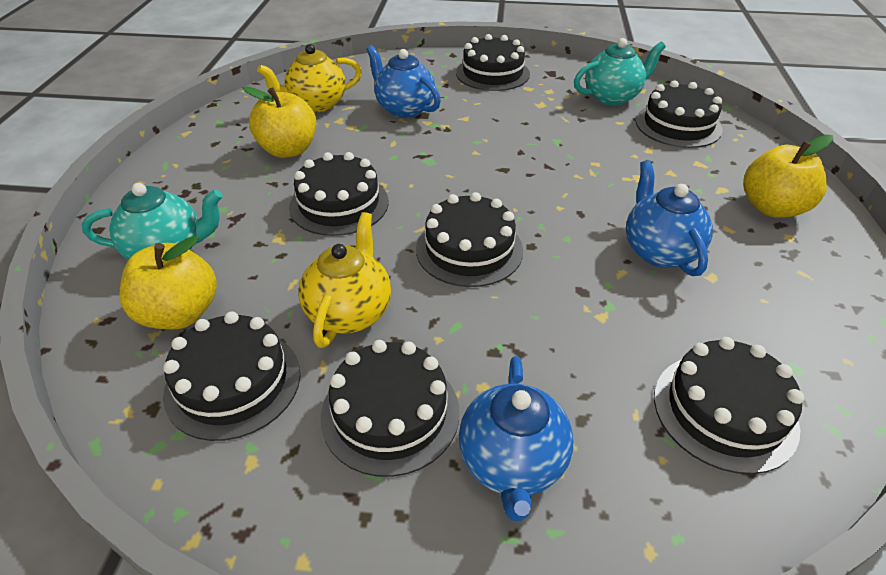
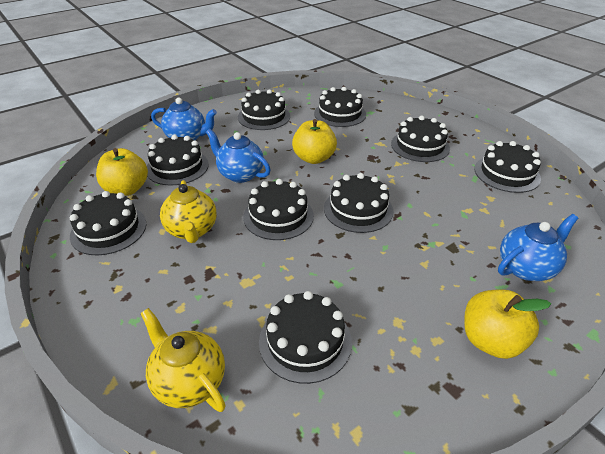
black cake: 7 -> 9
turquoise teapot: 2 -> 0

